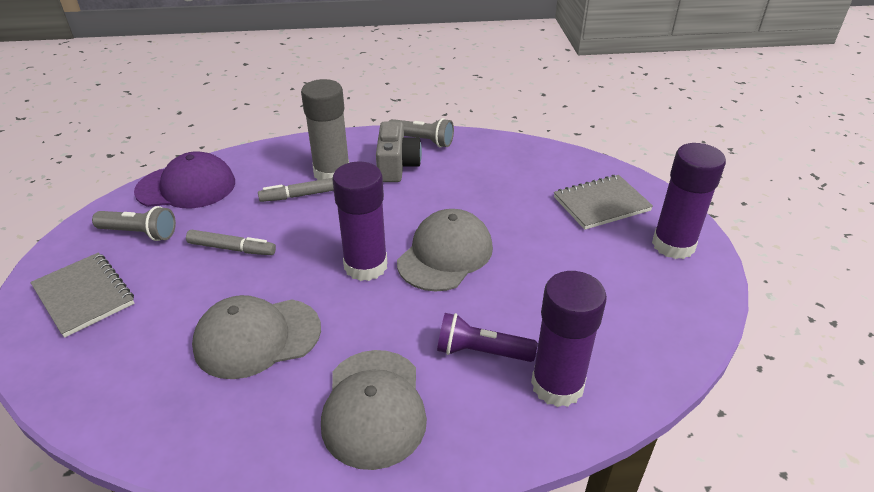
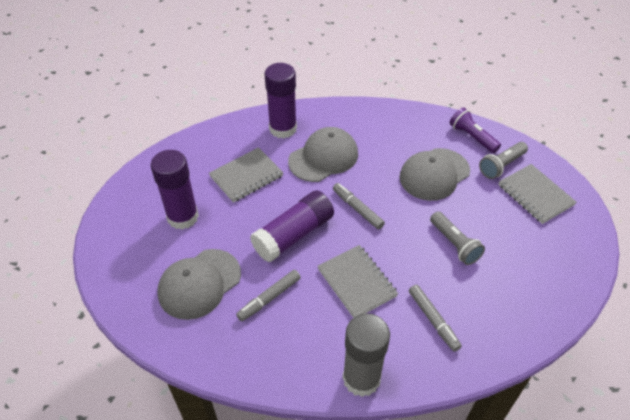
grey camera: 1 -> 0
grey marker: 2 -> 3
grey notebook: 2 -> 3
purple cap: 1 -> 0

